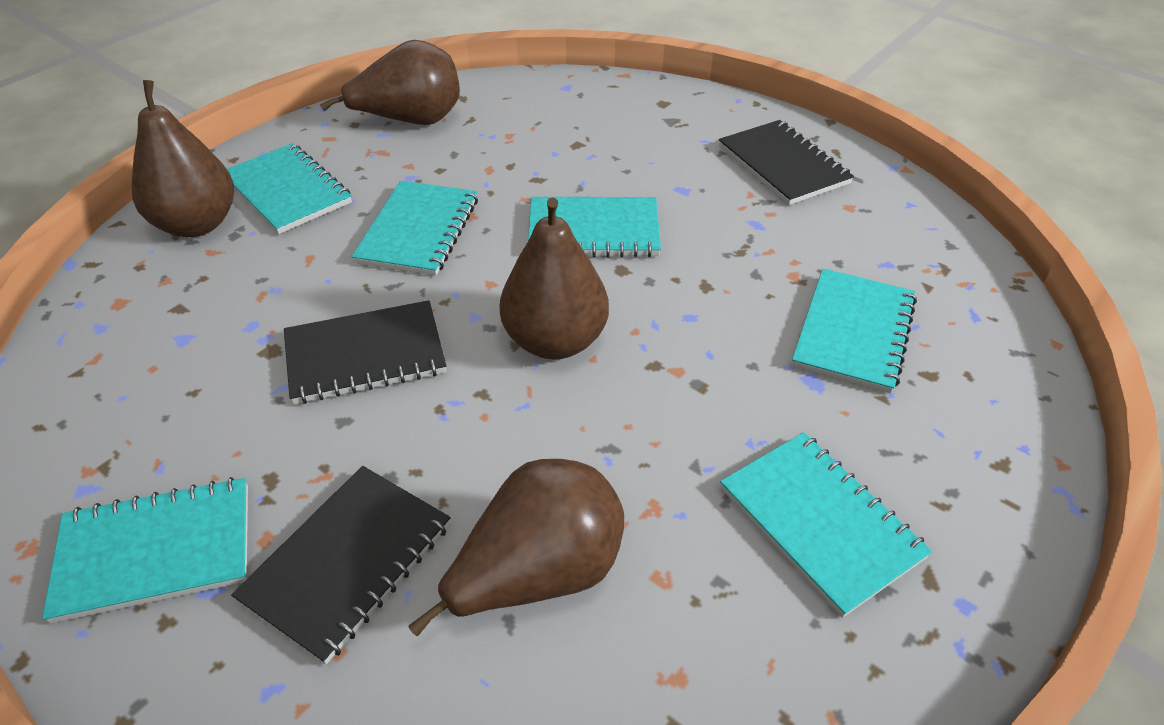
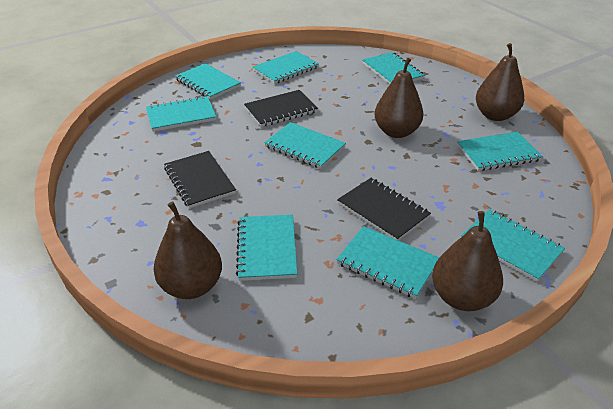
turquoise notebook: 6 -> 9

